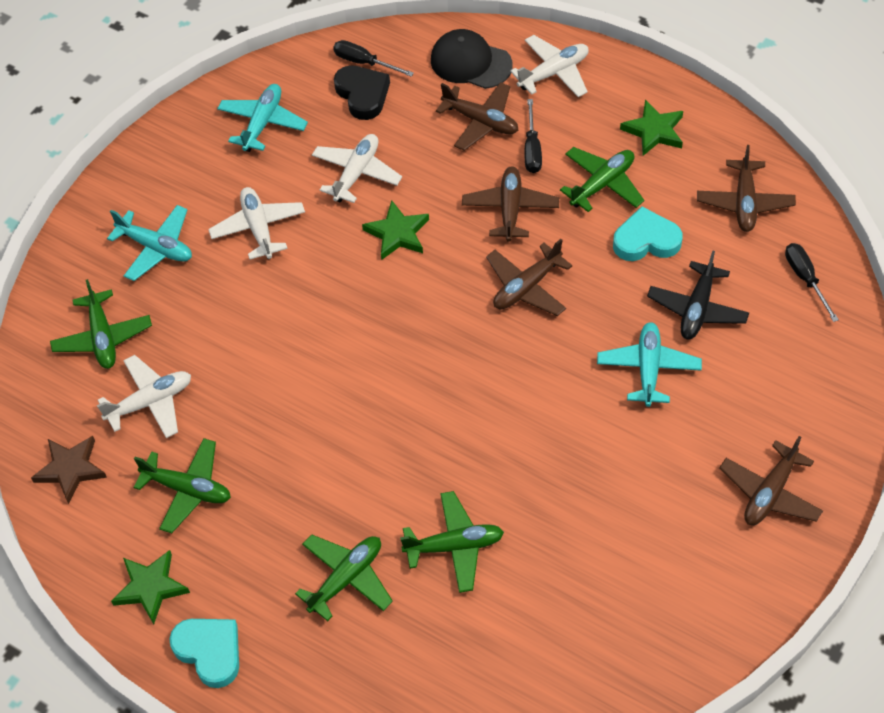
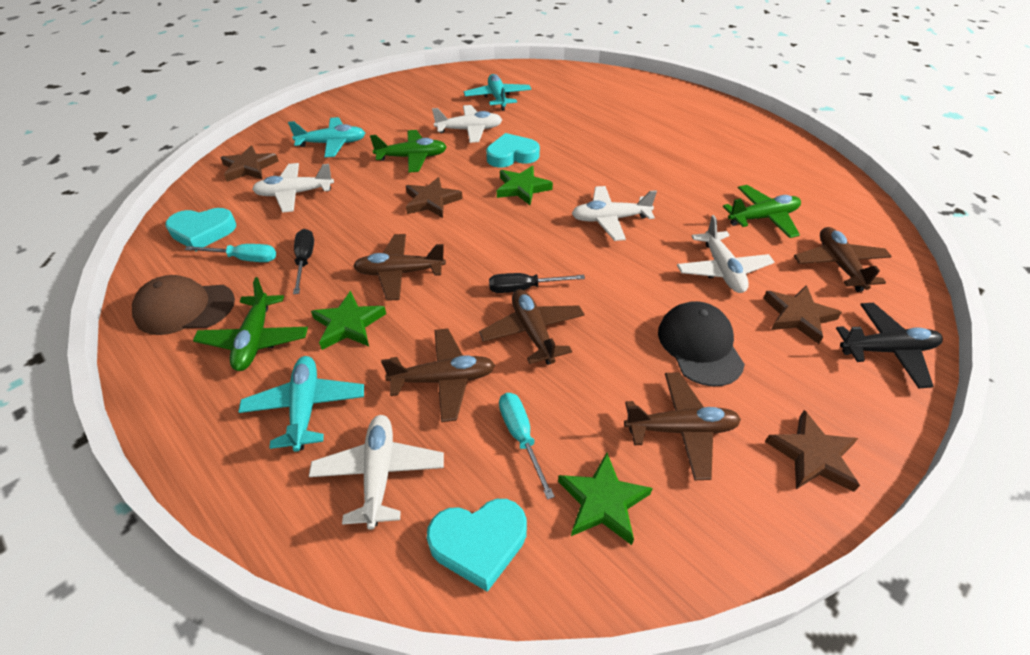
black heart: 1 -> 0
black screwdriver: 3 -> 2
brown cap: 0 -> 1
brown star: 1 -> 4
green plane: 5 -> 3
turquoise heart: 2 -> 3
turquoise screwdriver: 0 -> 2
white plane: 4 -> 5

